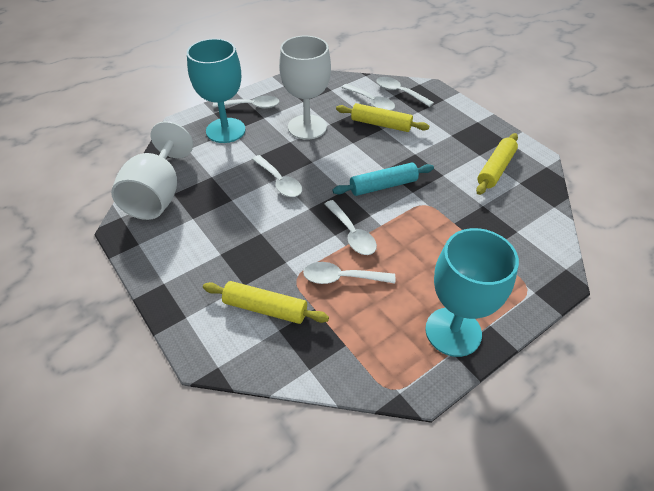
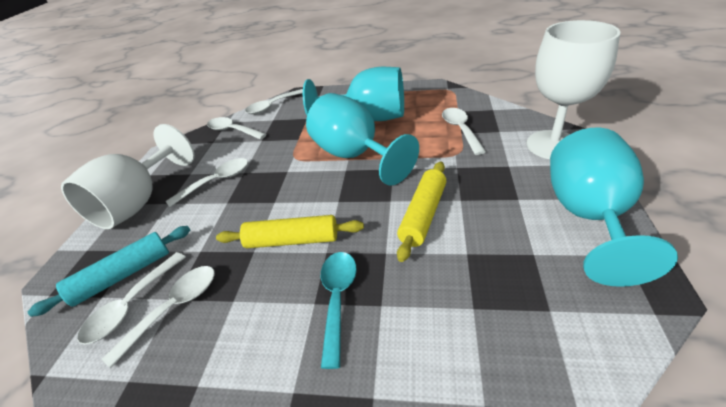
turquoise goblet: 2 -> 3
turquoise spoon: 0 -> 1
yellow rolling pin: 3 -> 2

